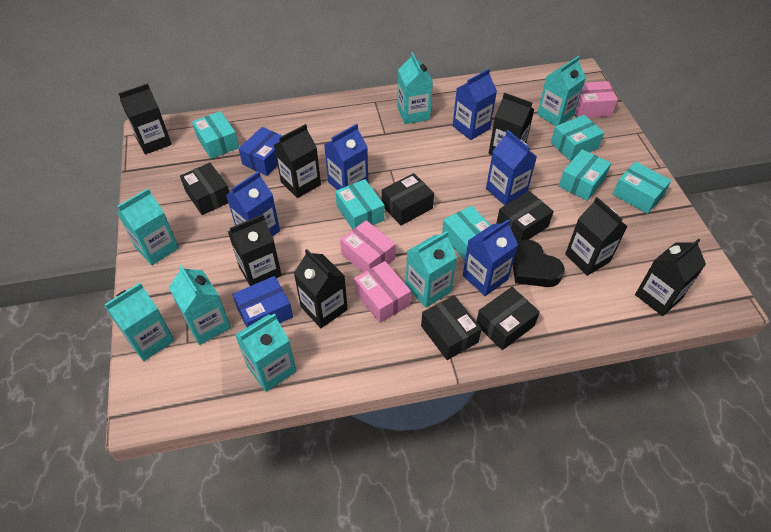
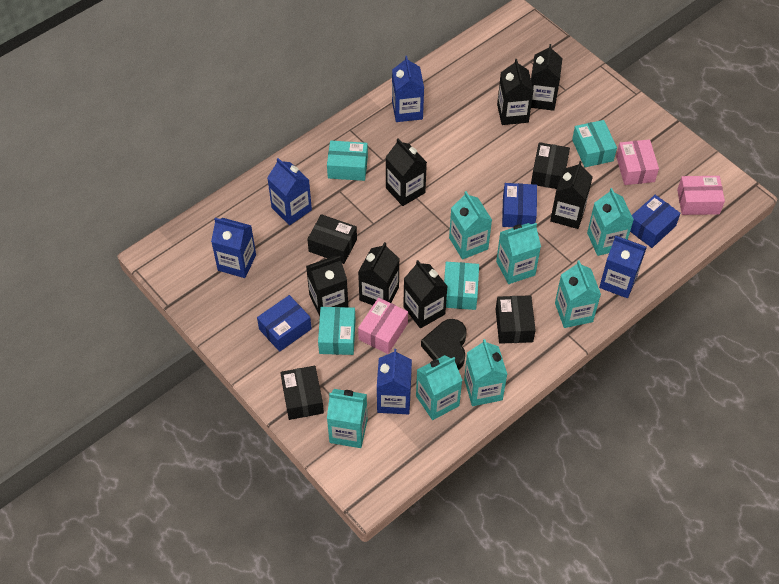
black box: 5 -> 4
blue box: 2 -> 3
turquoise box: 6 -> 4

